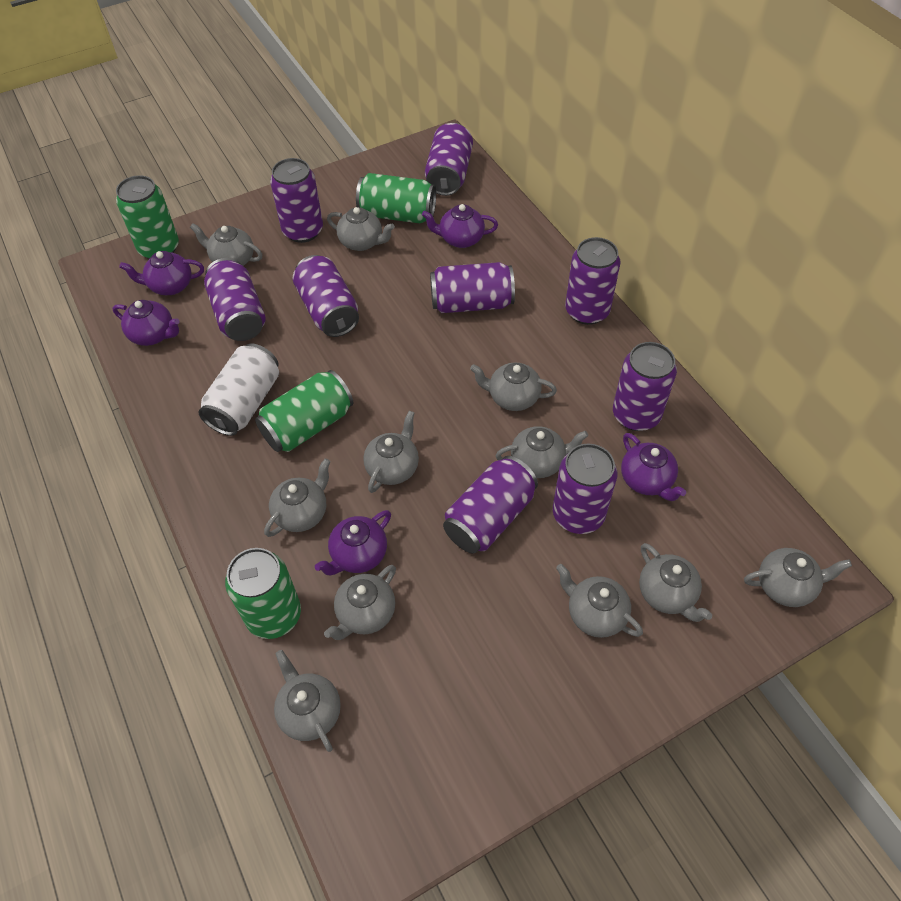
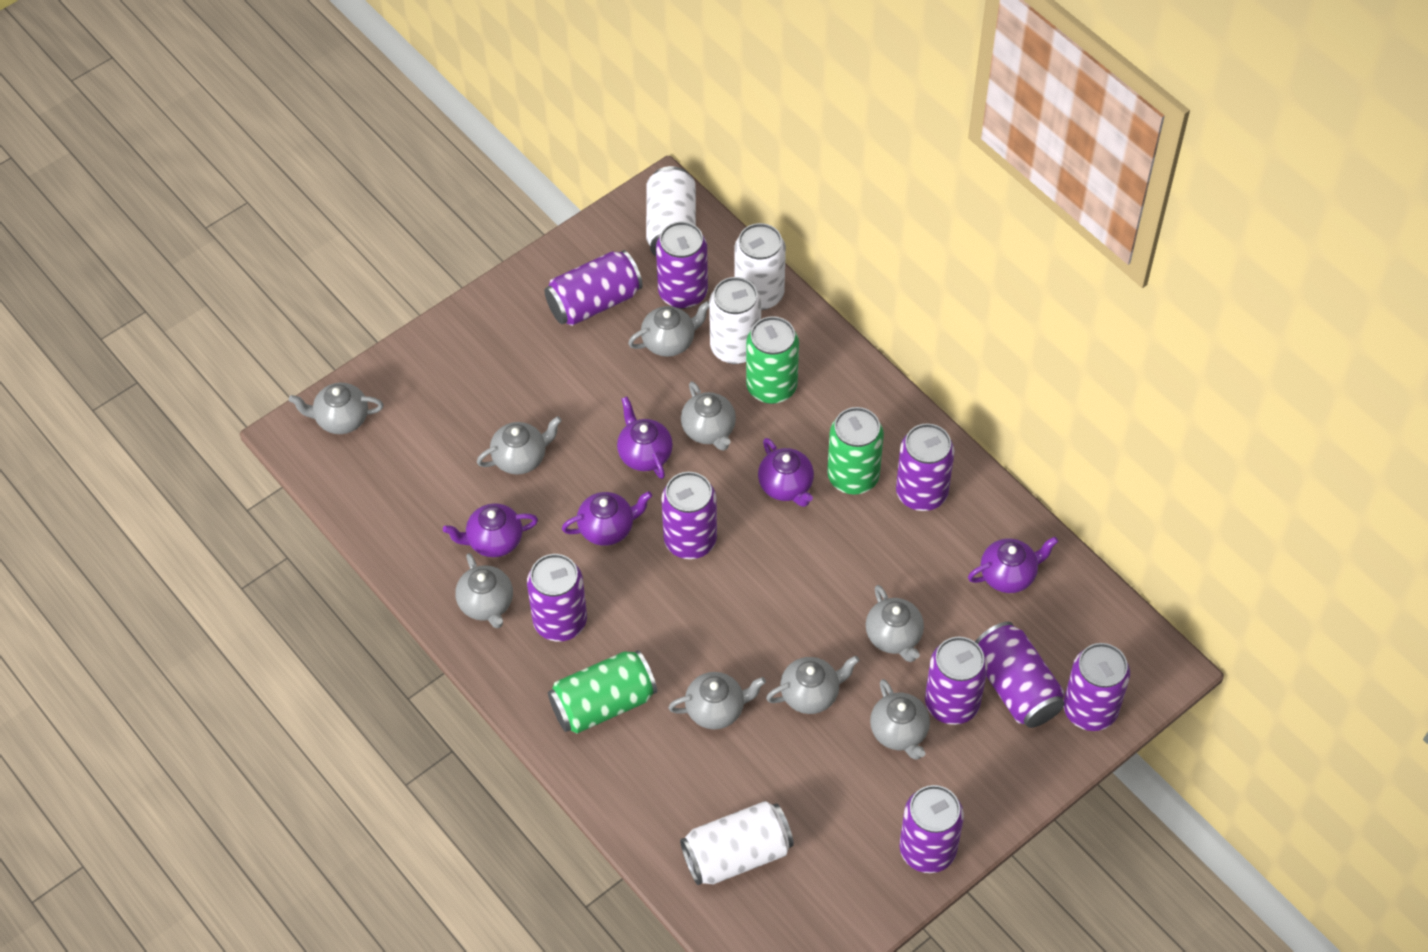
green can: 4 -> 3
grey teapot: 11 -> 9
white can: 1 -> 4

